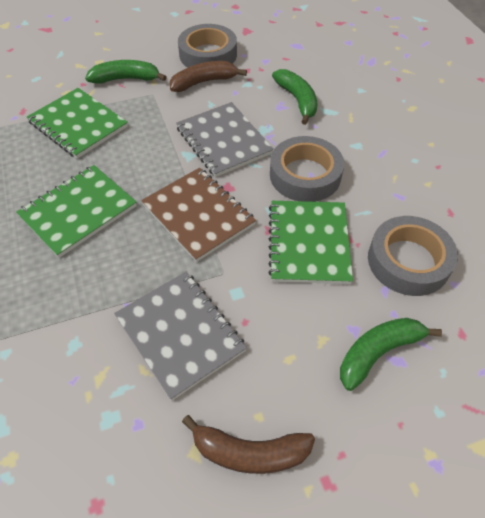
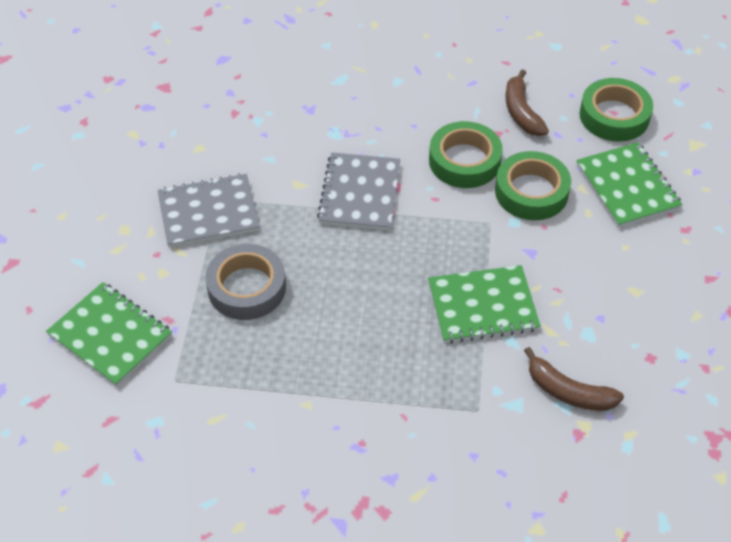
brown notebook: 1 -> 0
green banana: 3 -> 0
green tape: 0 -> 3
grey tape: 3 -> 1

